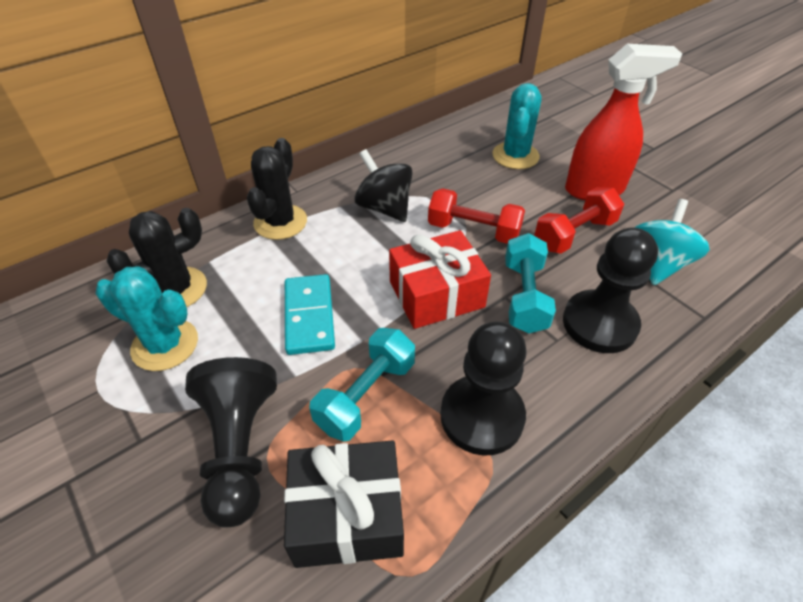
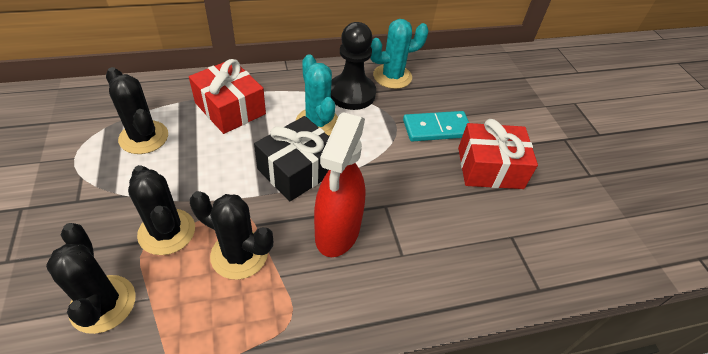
black cactus: 2 -> 4
black pawn: 3 -> 1
black spinning top: 1 -> 0
red dumbbell: 2 -> 0
red gift: 1 -> 2
turquoise dumbbell: 2 -> 0
turquoise spinning top: 1 -> 0

